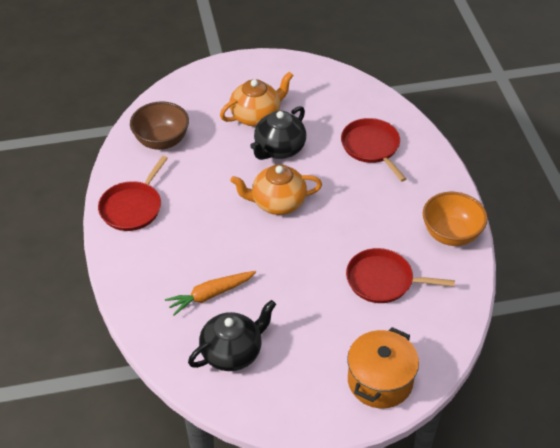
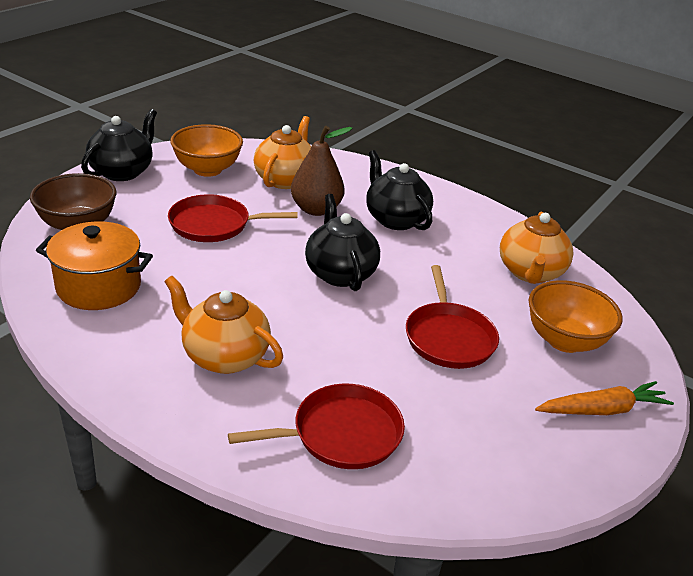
black teapot: 2 -> 3
brown pear: 0 -> 1
orange bowl: 1 -> 2
orange teapot: 2 -> 3

